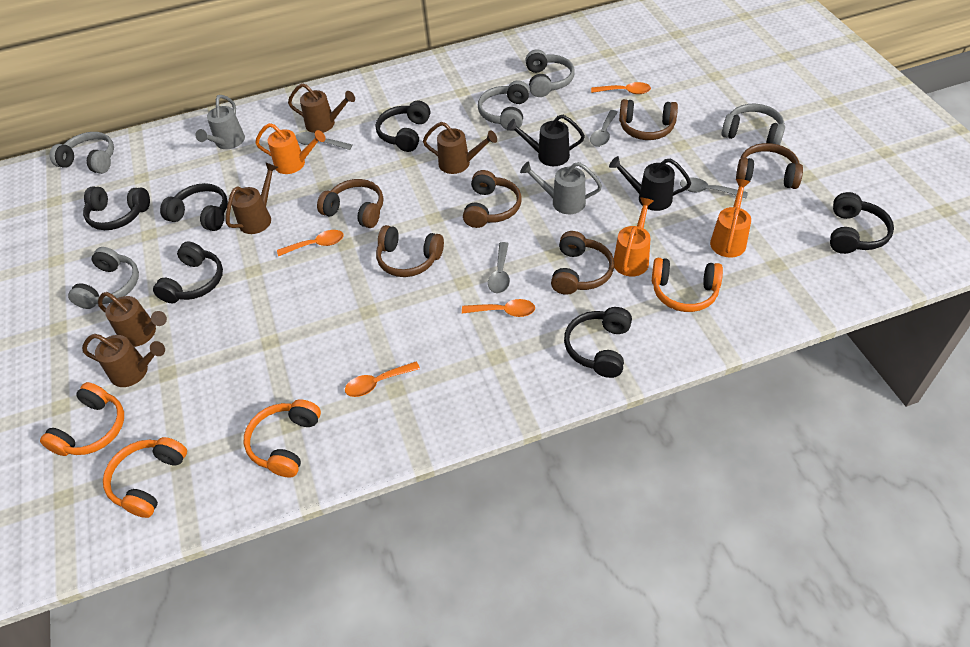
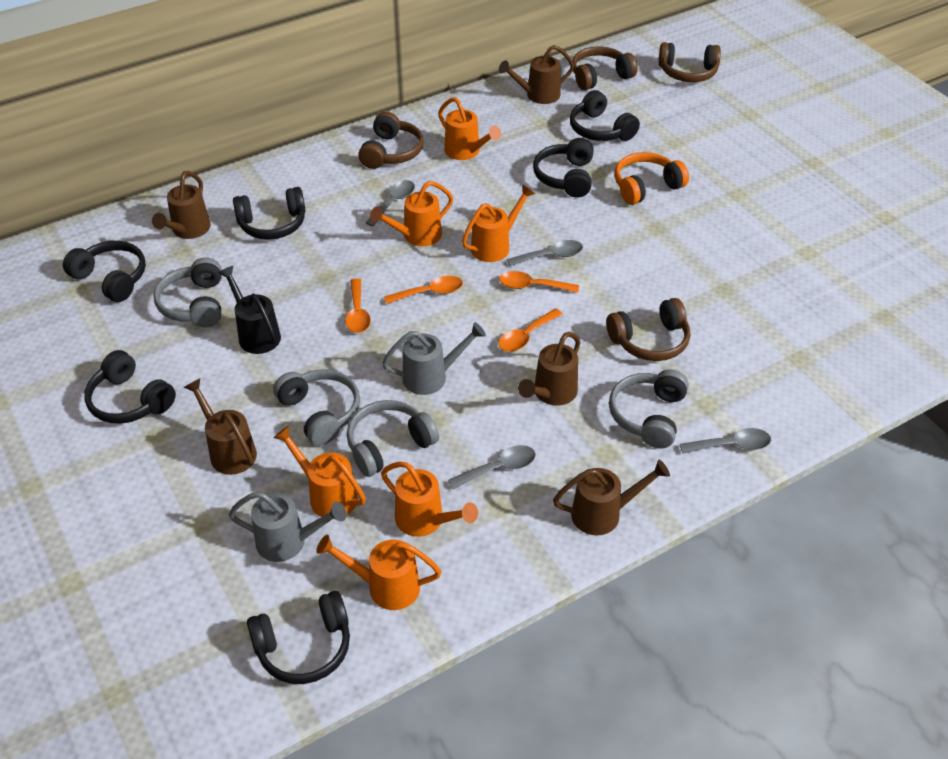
black watering can: 2 -> 1
brown headphones: 6 -> 4
grey headphones: 5 -> 4
orange headphones: 4 -> 1
orange watering can: 3 -> 6

